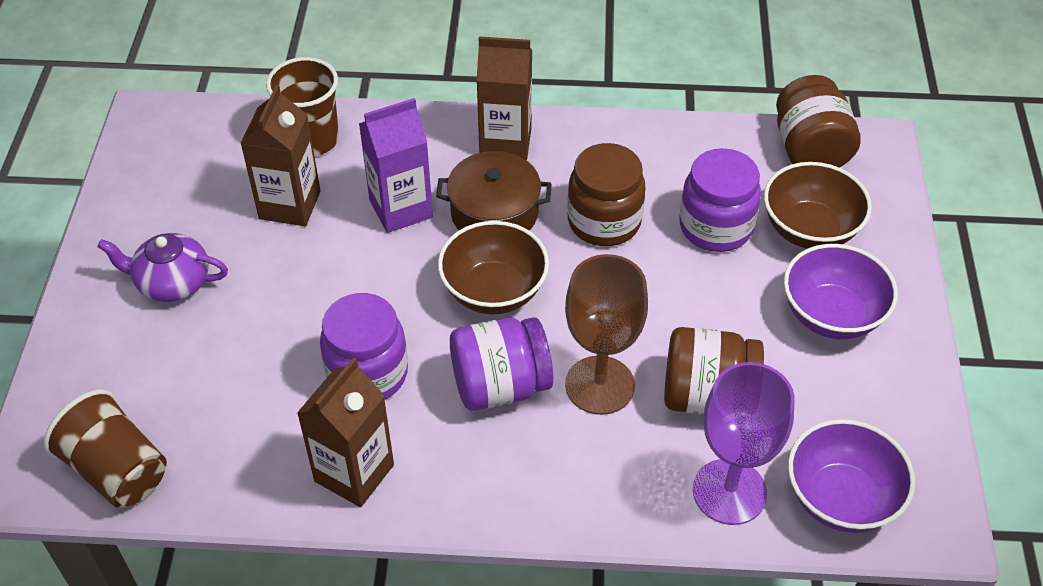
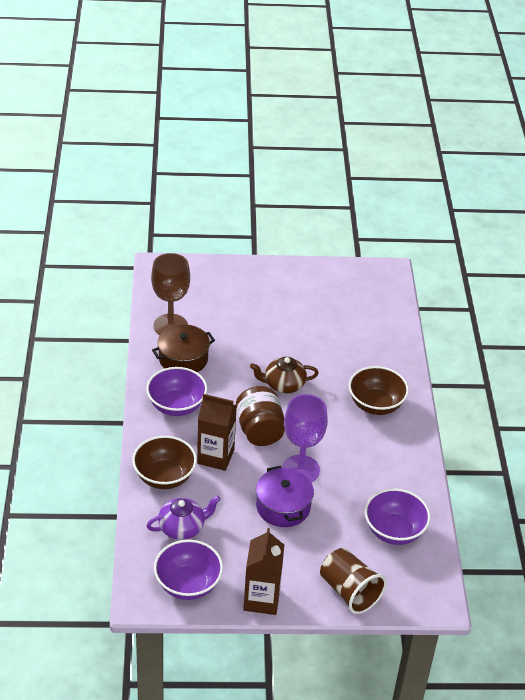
brown carton: 3 -> 2
brown cup: 2 -> 1
brown jar: 3 -> 1
brown teapot: 0 -> 1
purple bowl: 2 -> 3
purple carton: 1 -> 0
purple jar: 3 -> 0
purple pot: 0 -> 1

